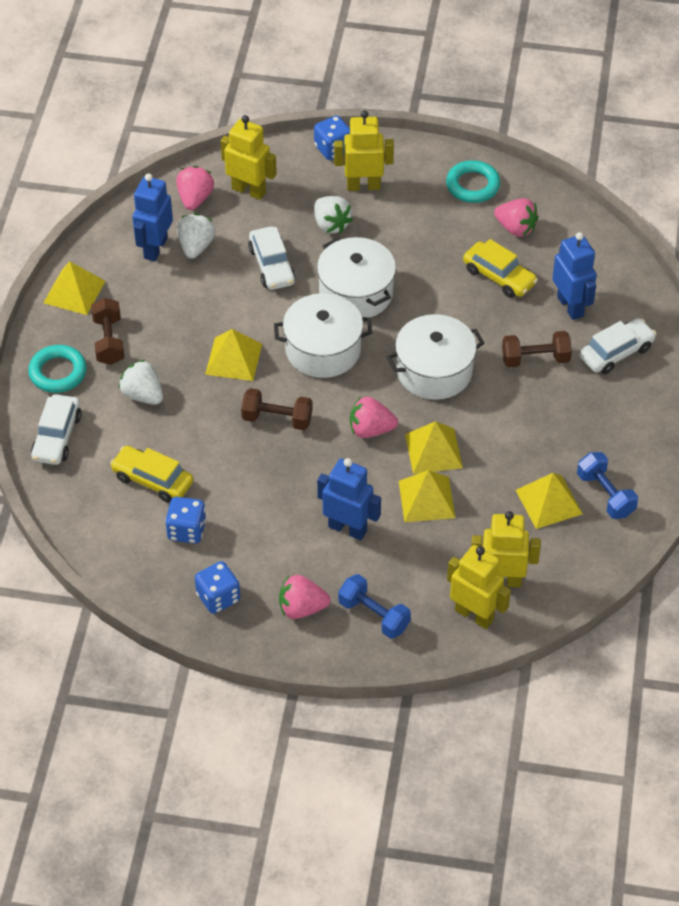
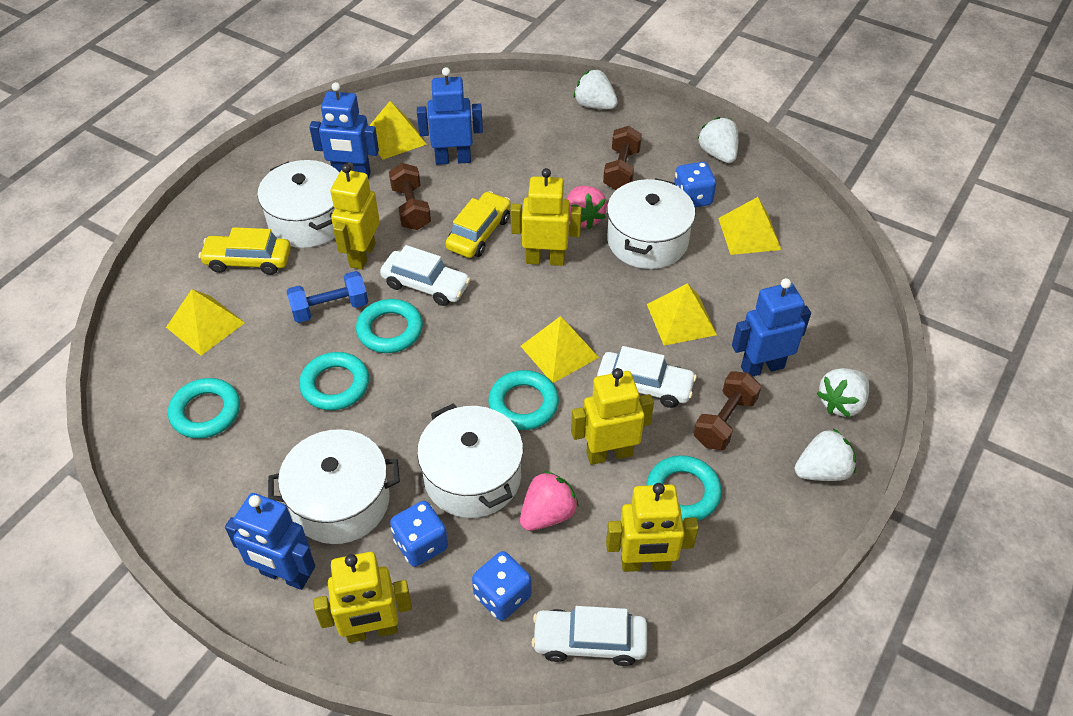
blue dumbbell: 2 -> 1
blue robot: 3 -> 4
pink strawberry: 4 -> 2
turquoise ring: 2 -> 5
white pot: 3 -> 4
white strawberry: 3 -> 4
yellow robot: 4 -> 5

